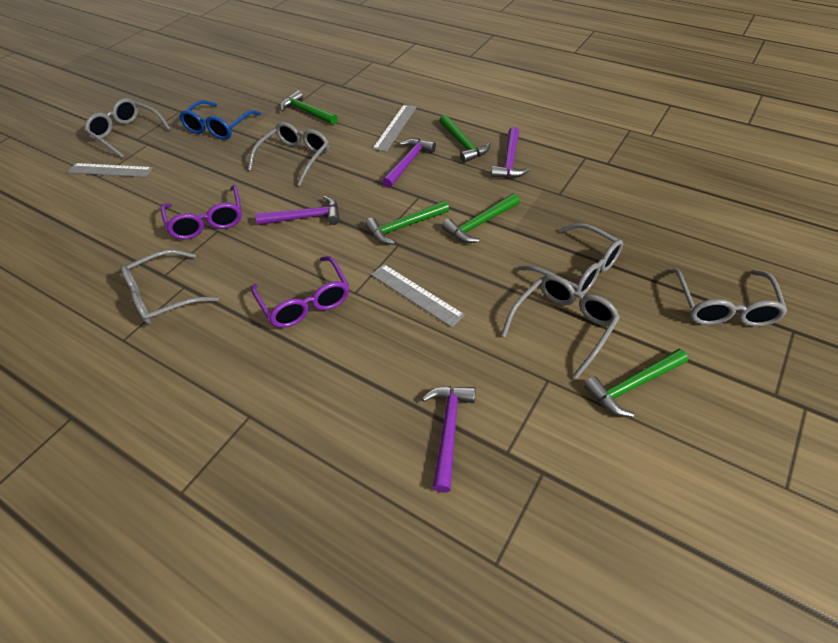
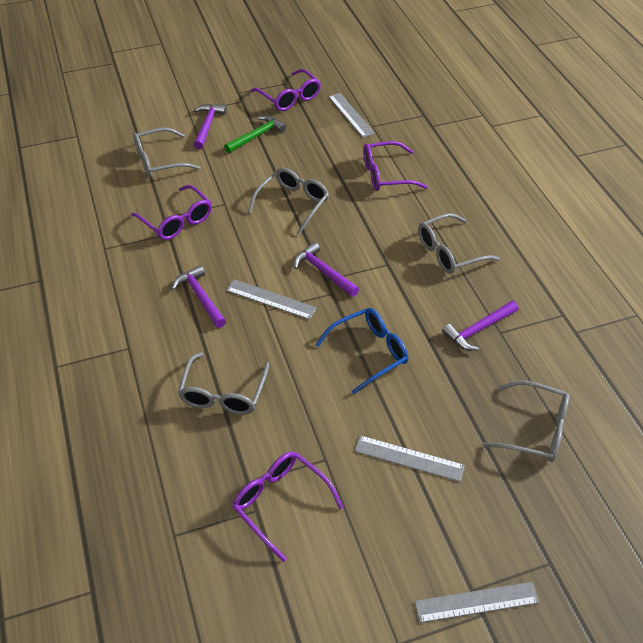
green hammer: 5 -> 1
grey glasses: 6 -> 5
grey ruler: 3 -> 4
purple glasses: 2 -> 4

